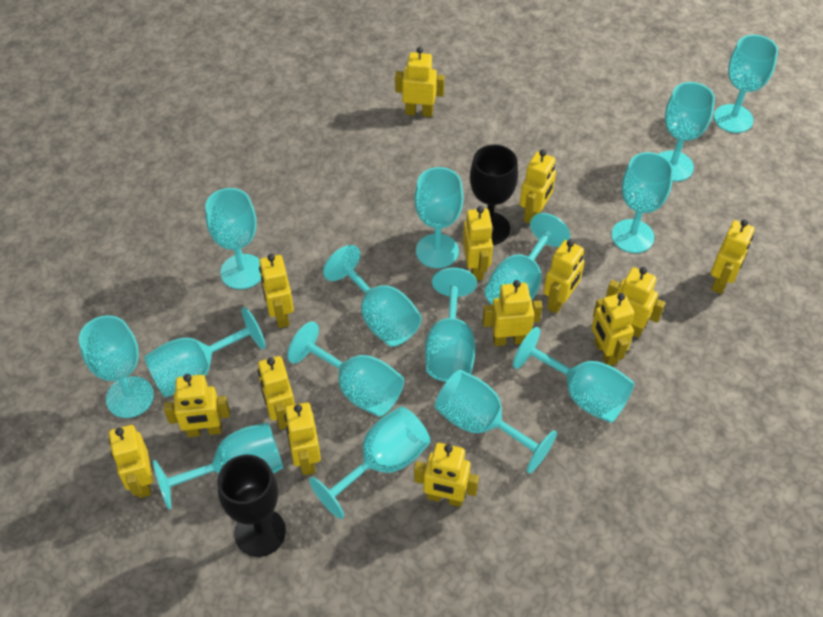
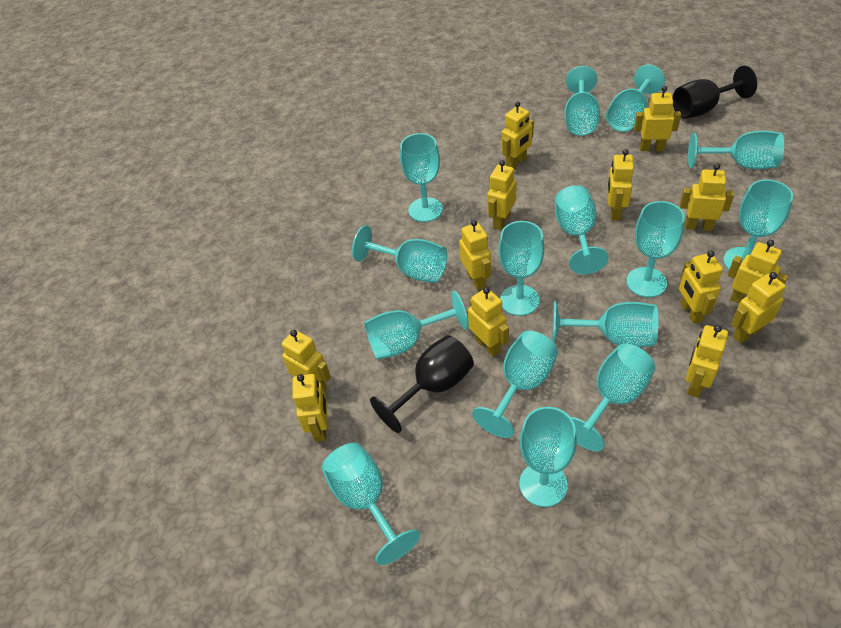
yellow robot: 14 -> 13

